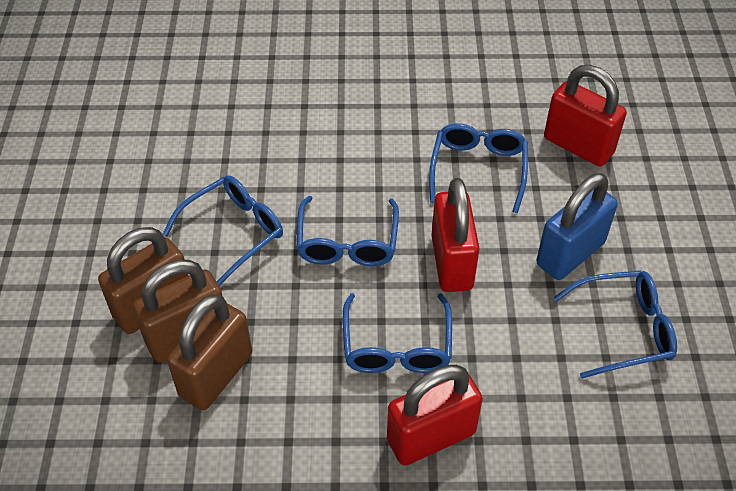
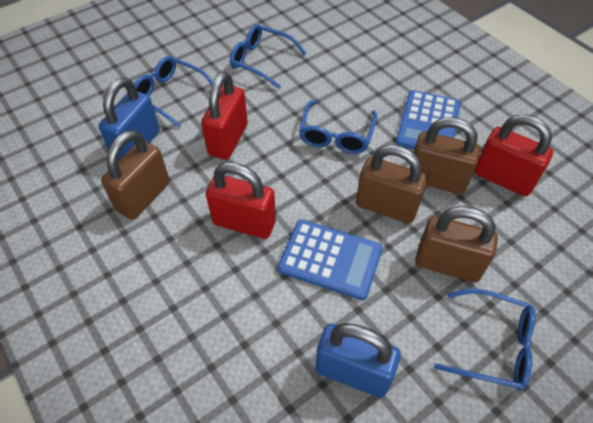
blue calculator: 0 -> 2
blue glasses: 5 -> 4
blue padlock: 1 -> 2
brown padlock: 3 -> 4

